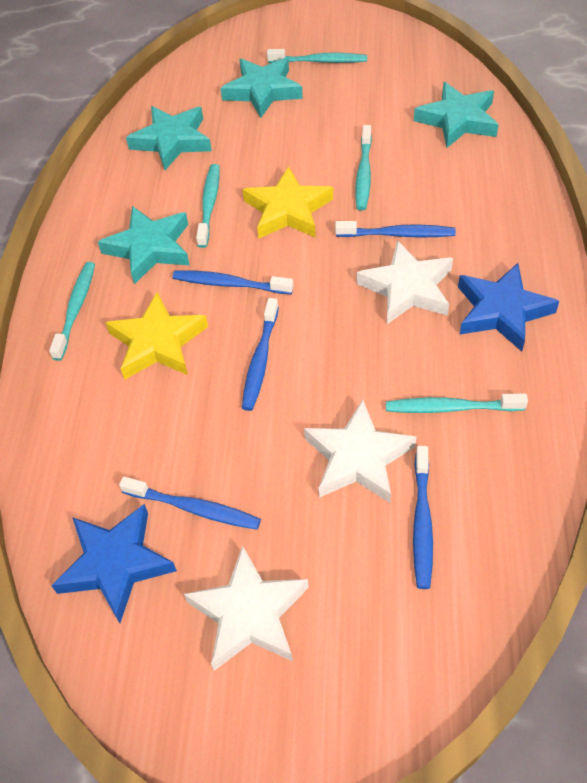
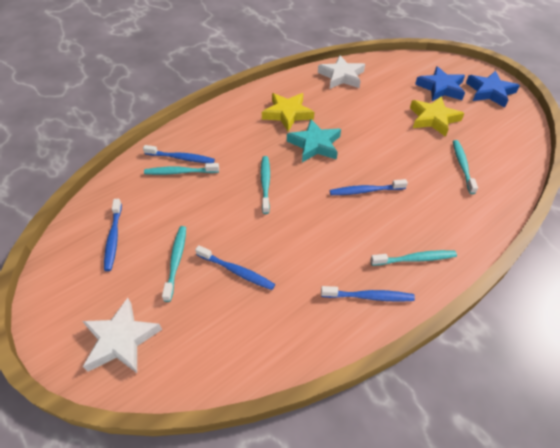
turquoise star: 4 -> 1
white star: 3 -> 2

